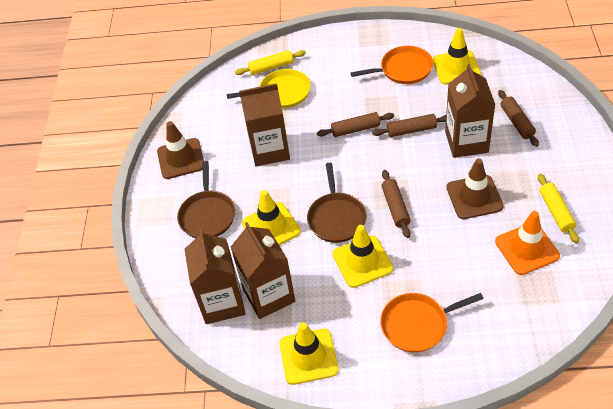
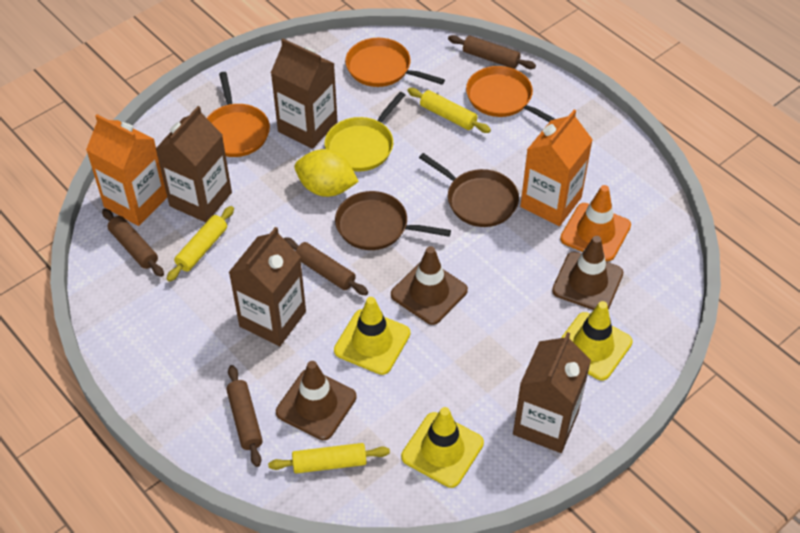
brown traffic cone: 2 -> 3
orange carton: 0 -> 2
orange pan: 2 -> 3
yellow lemon: 0 -> 1
yellow rolling pin: 2 -> 3
yellow traffic cone: 4 -> 3

